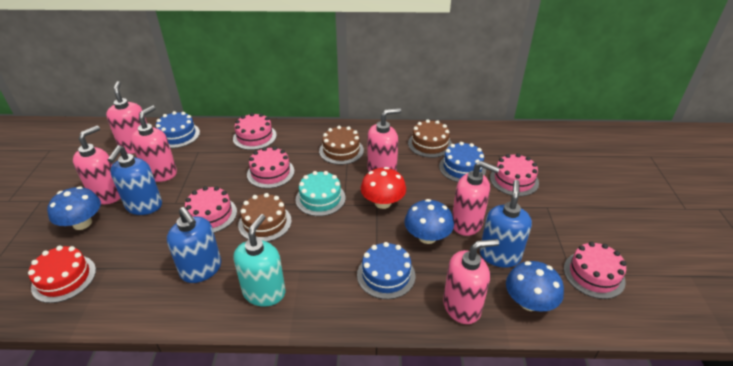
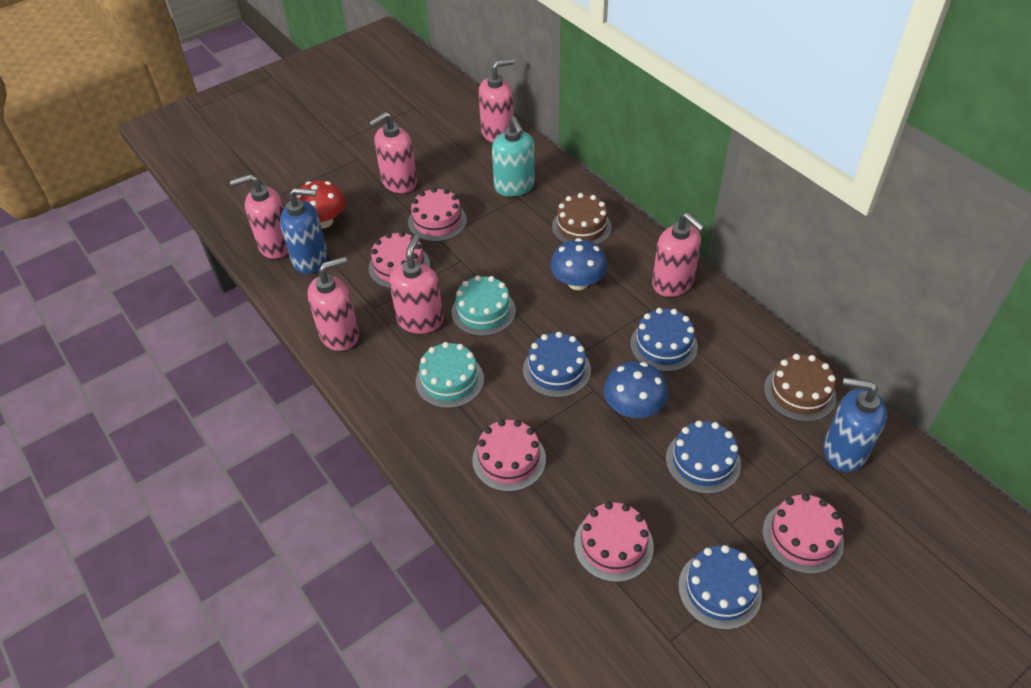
blue cake: 3 -> 4
blue mushroom: 3 -> 2
blue soap dispenser: 3 -> 2
brown cake: 3 -> 2
red cake: 1 -> 0
turquoise cake: 1 -> 2

